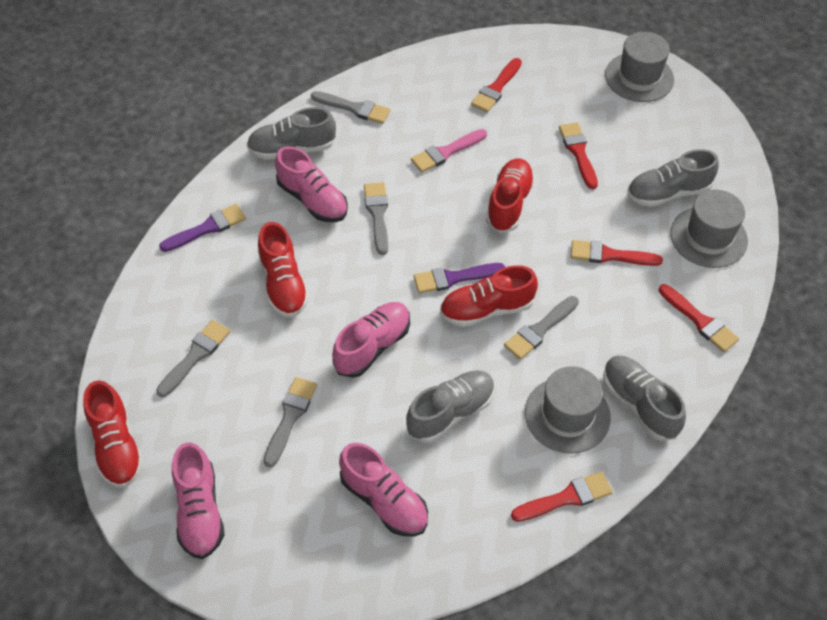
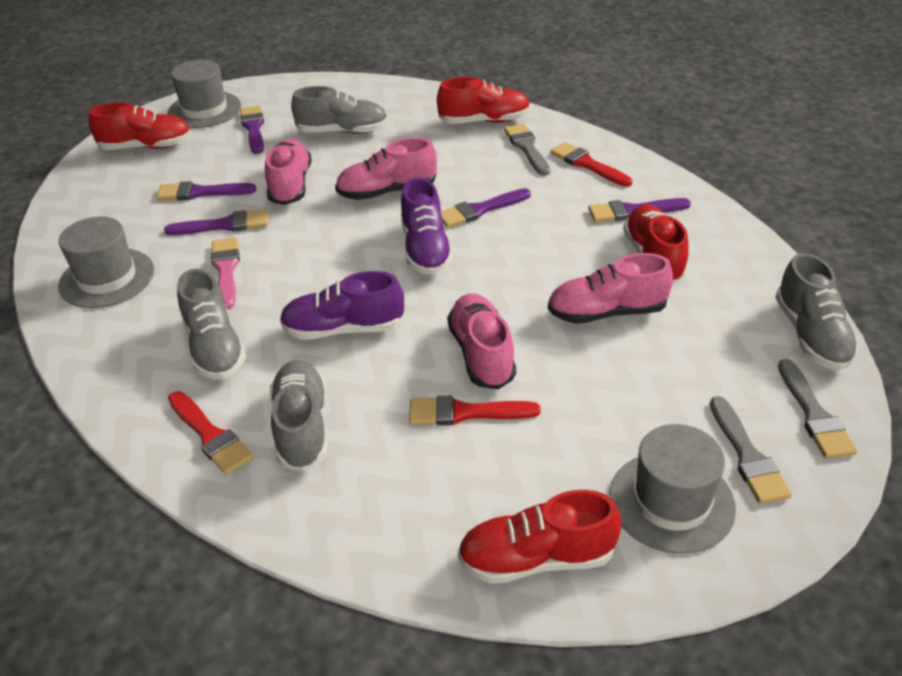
grey brush: 5 -> 3
purple brush: 2 -> 5
purple shoe: 0 -> 2
red brush: 5 -> 3

